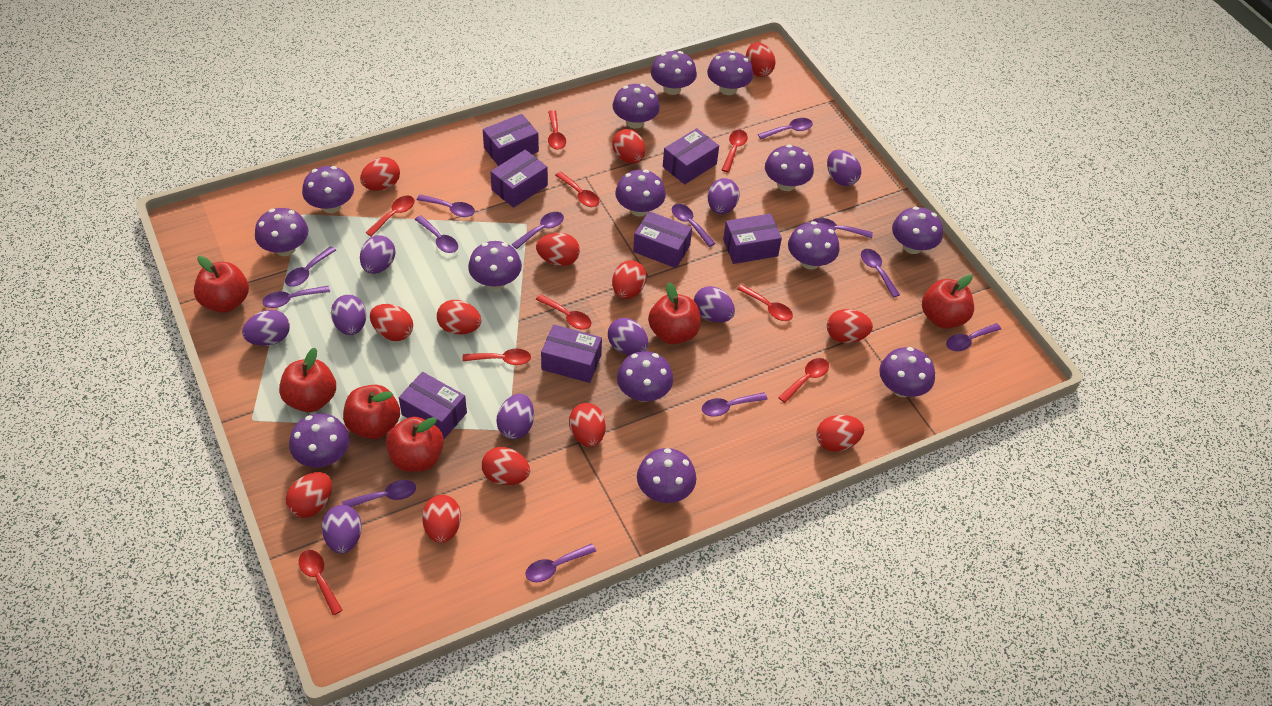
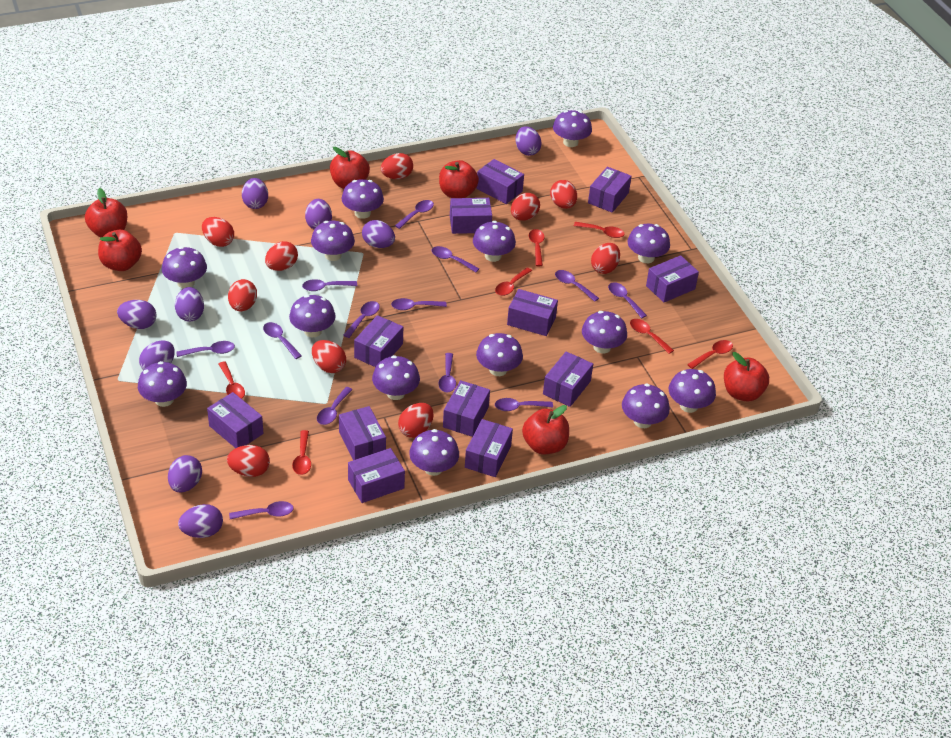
purple box: 7 -> 12
red egg: 13 -> 10
red spoon: 9 -> 7

